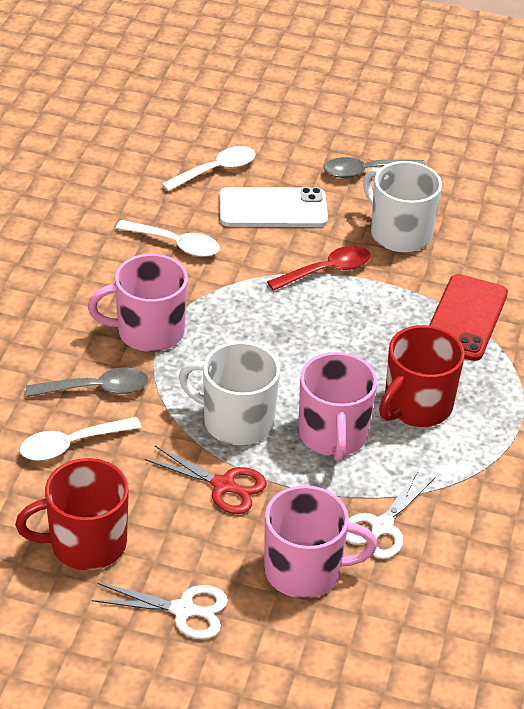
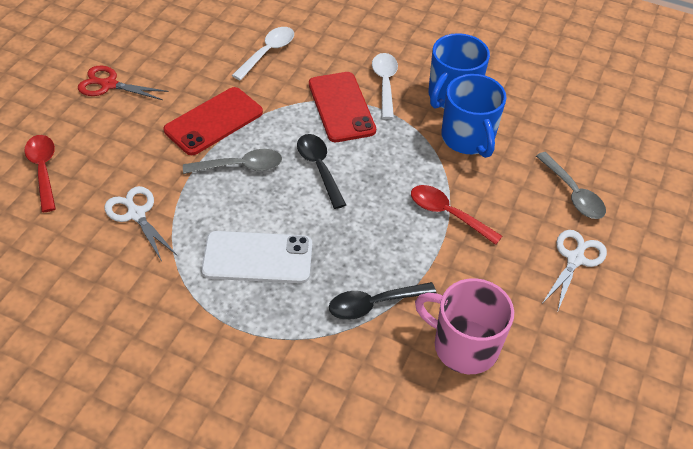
black spoon: 0 -> 2
blue mug: 0 -> 2
pink mug: 3 -> 1
red mug: 2 -> 0
red phone: 1 -> 2
red spoon: 1 -> 2
white mug: 2 -> 0
white spoon: 3 -> 2

